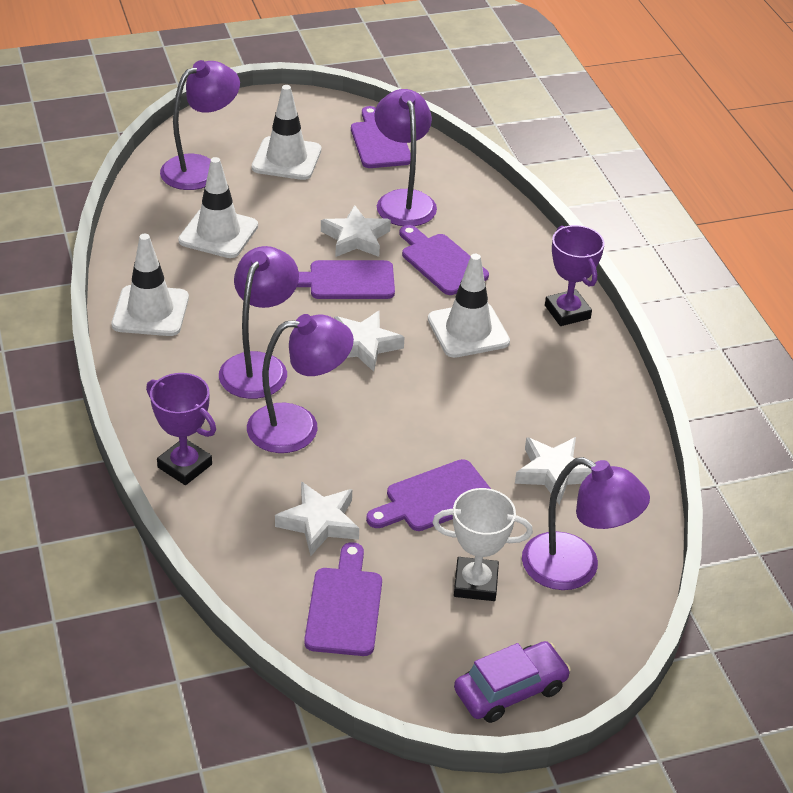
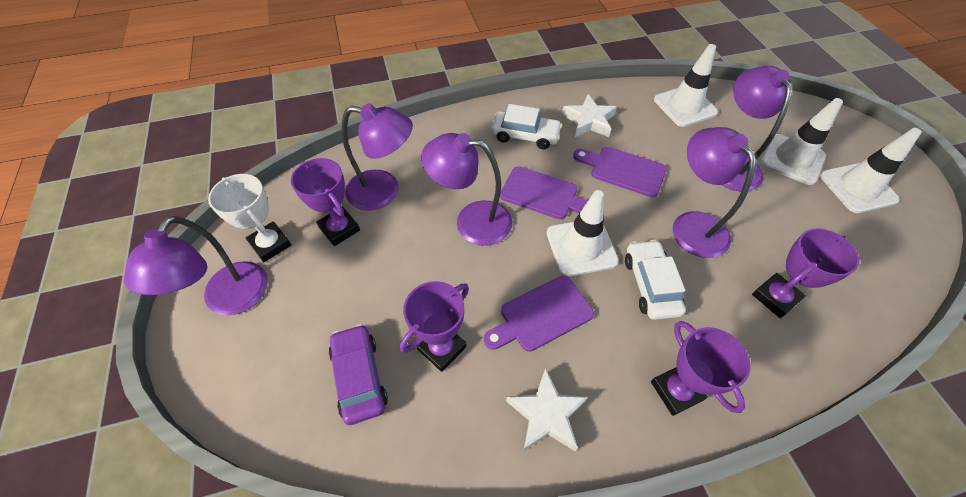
purple cutting board: 5 -> 3
purple trophy: 2 -> 4
white car: 0 -> 2
white star: 4 -> 2

